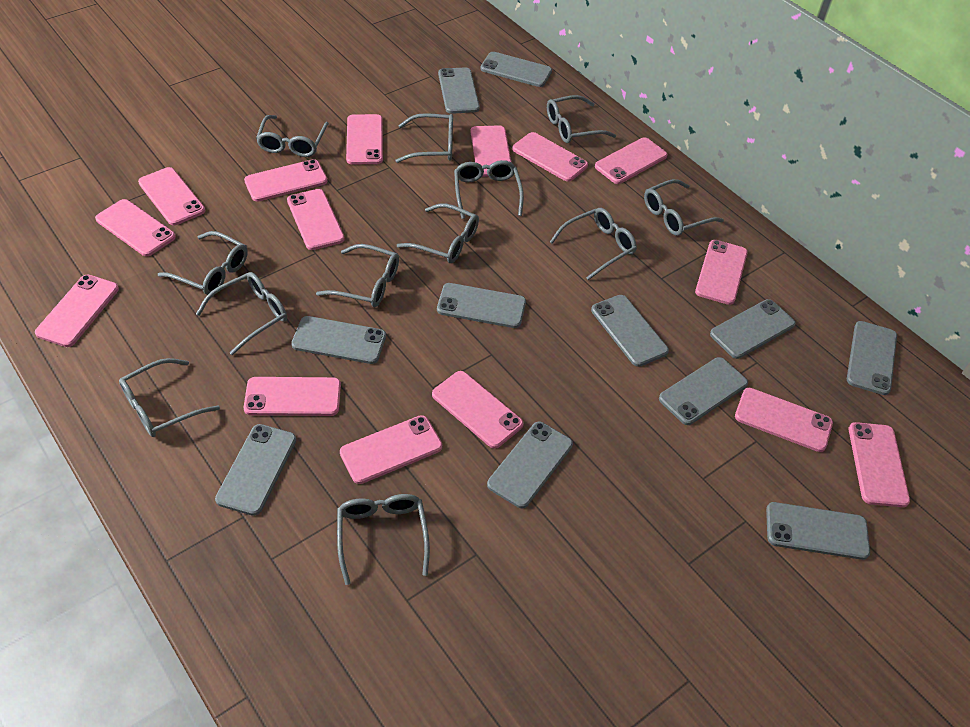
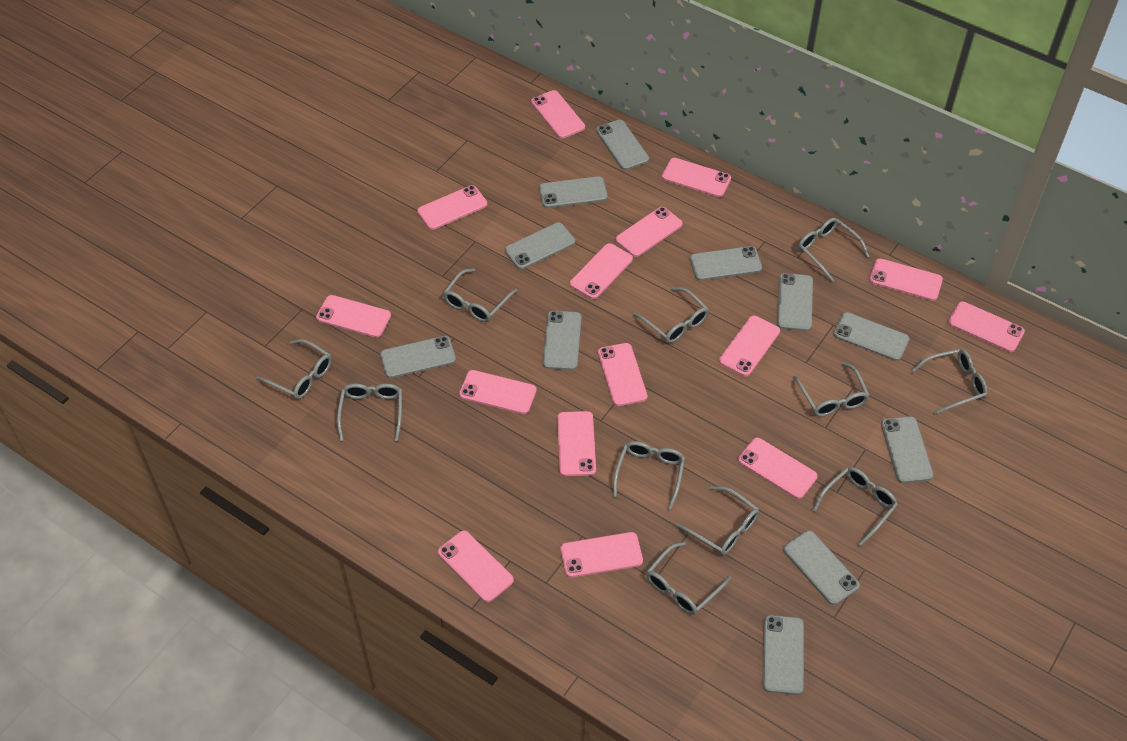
grey glasses: 12 -> 11

